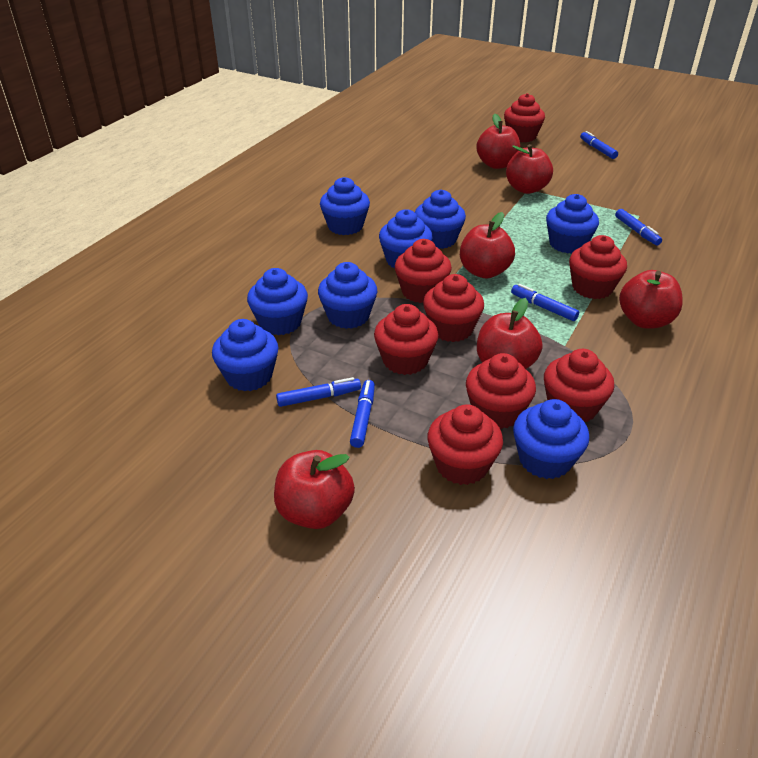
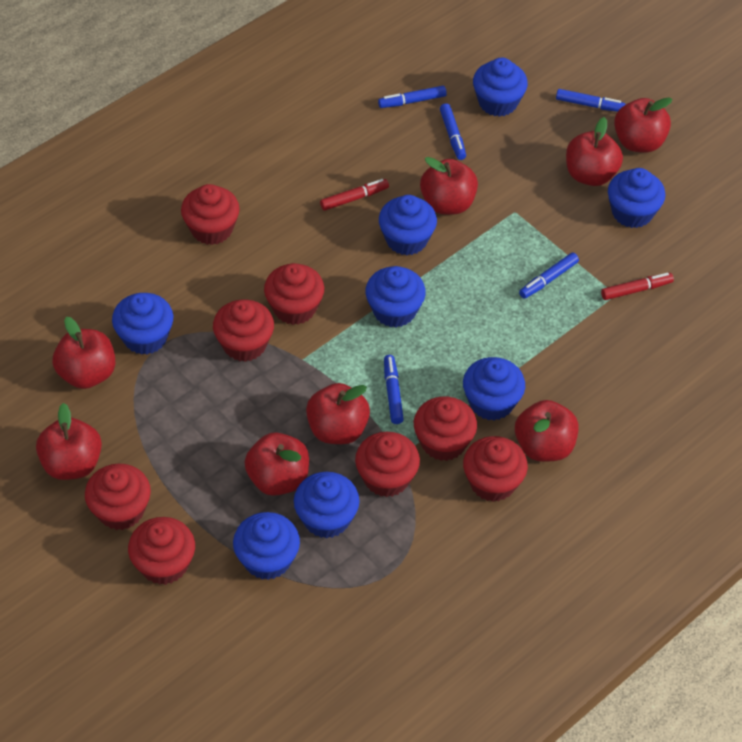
red apple: 6 -> 8
red marker: 0 -> 2

